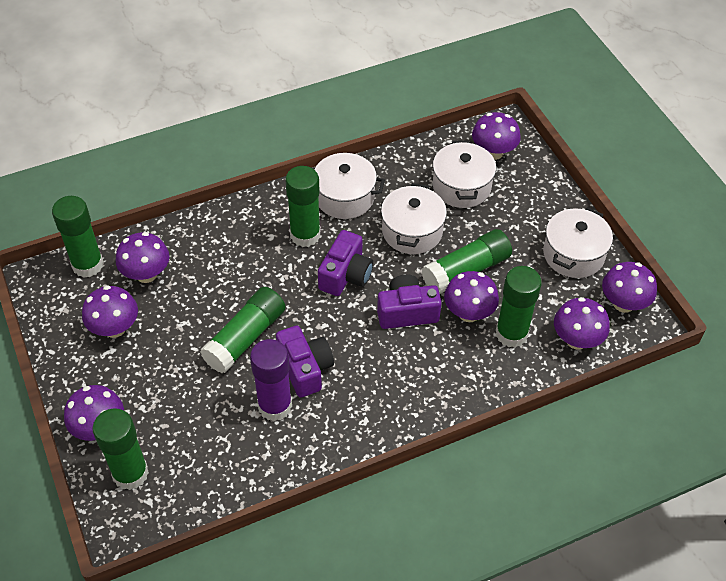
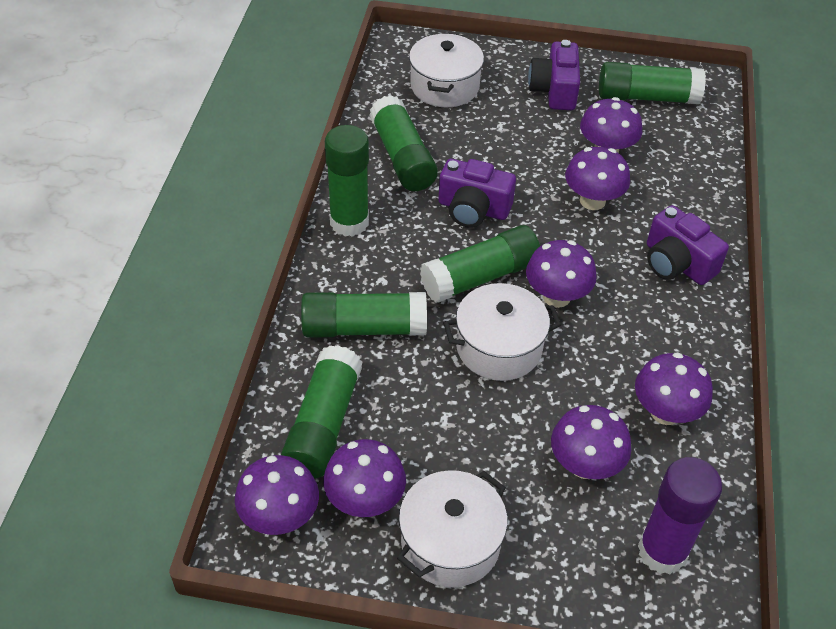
white pot: 4 -> 3

